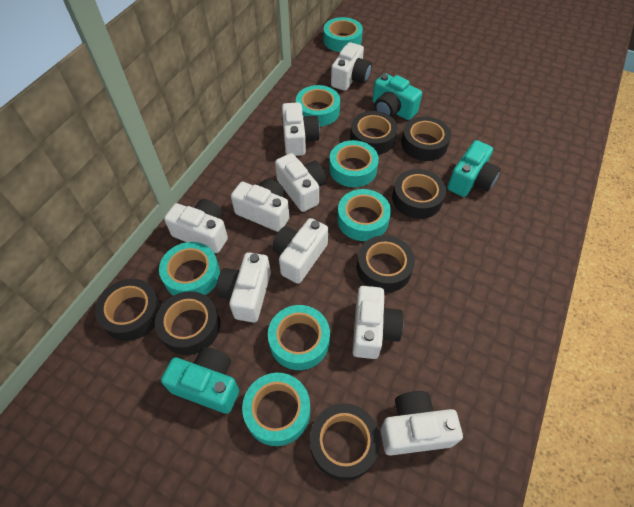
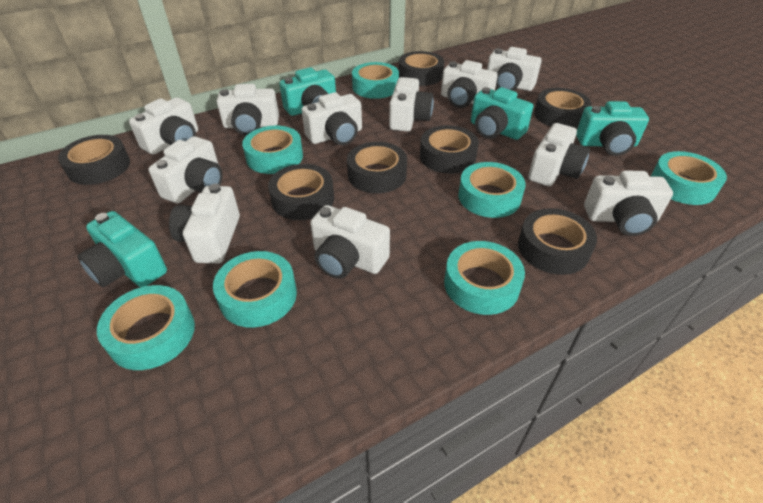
turquoise camera: 3 -> 4
white camera: 9 -> 11

